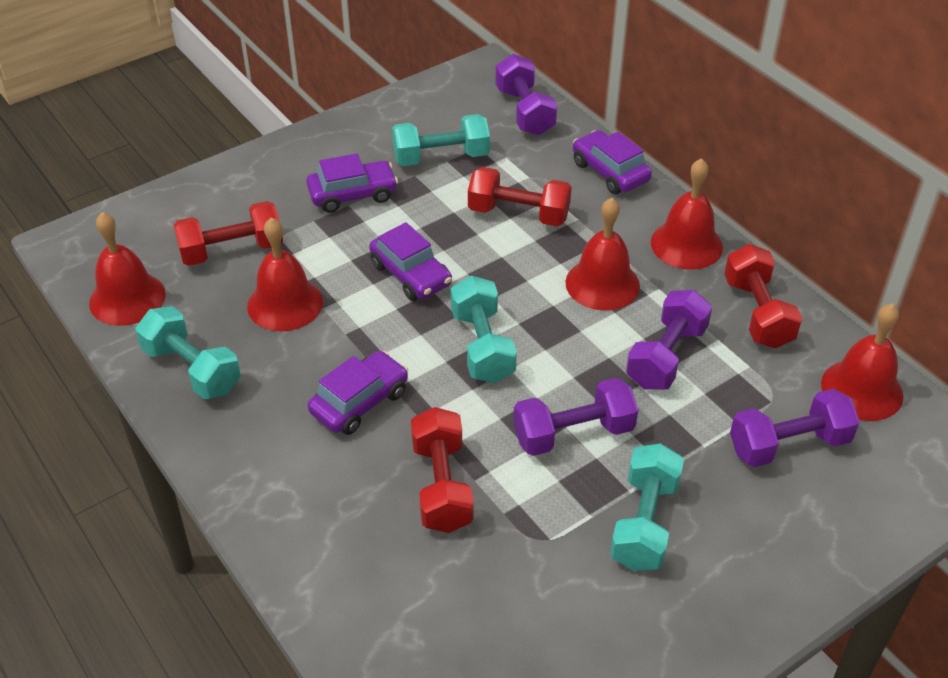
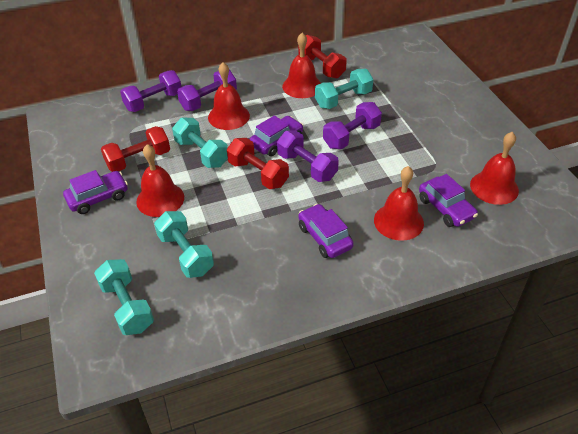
red dumbbell: 4 -> 3

